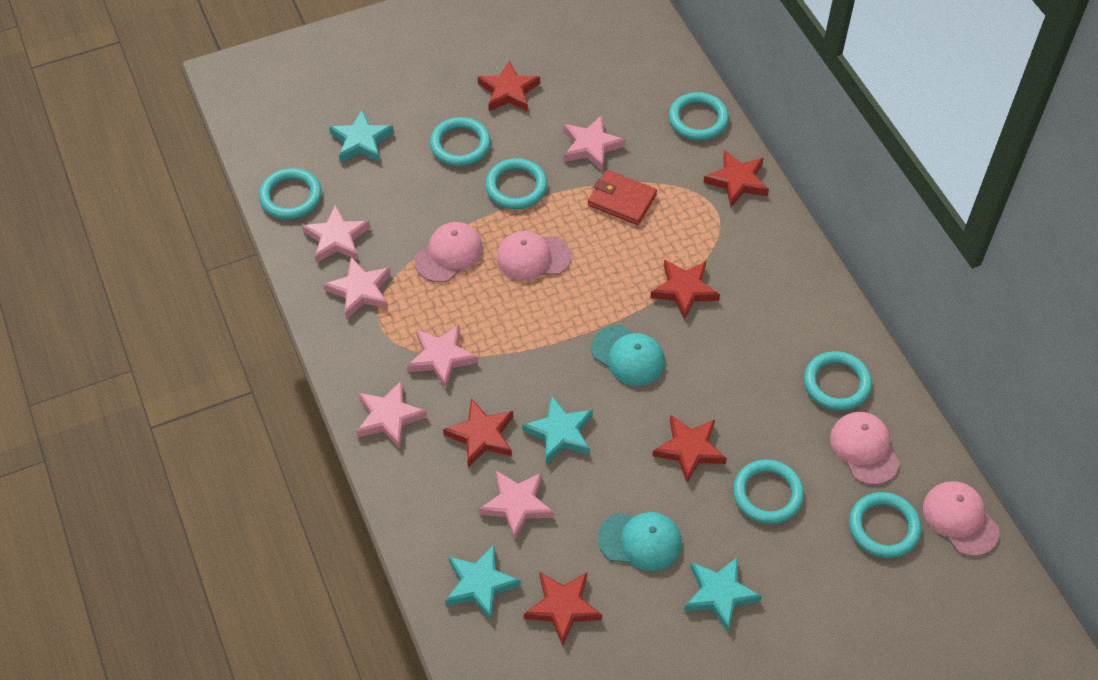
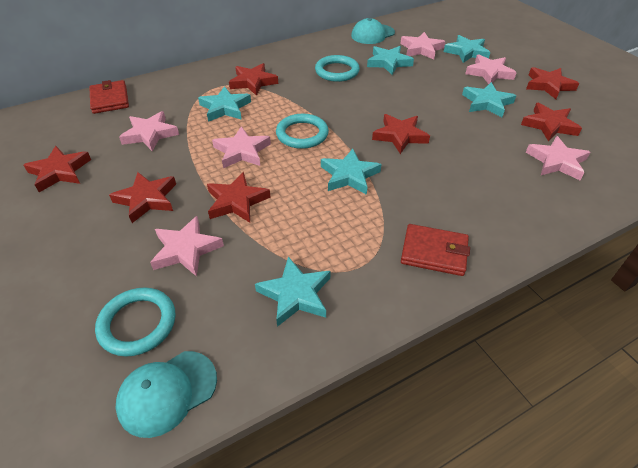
pink cap: 4 -> 0
red star: 6 -> 7
red wallet: 1 -> 2
turquoise ring: 7 -> 3
turquoise star: 4 -> 6

